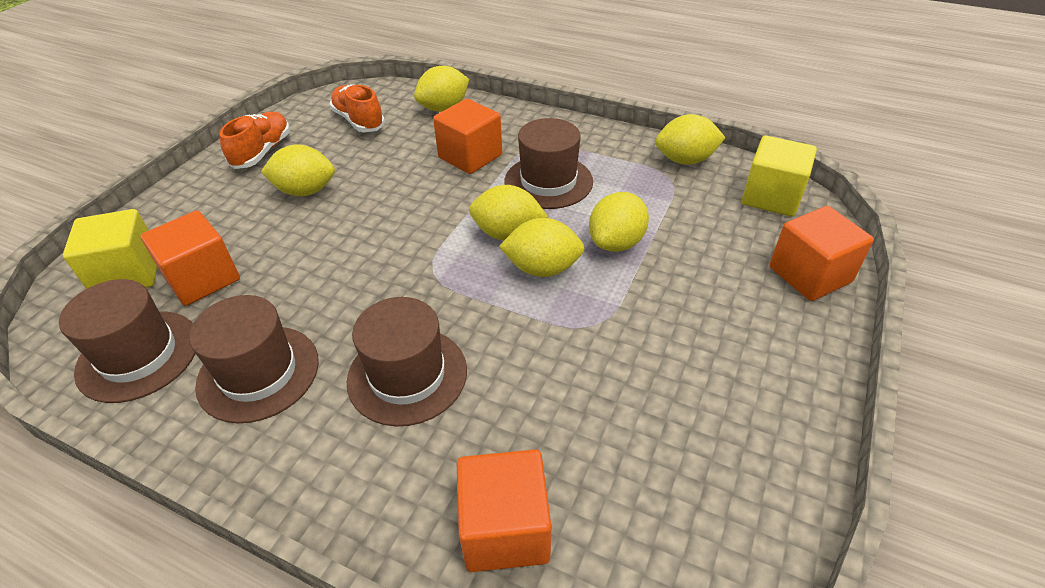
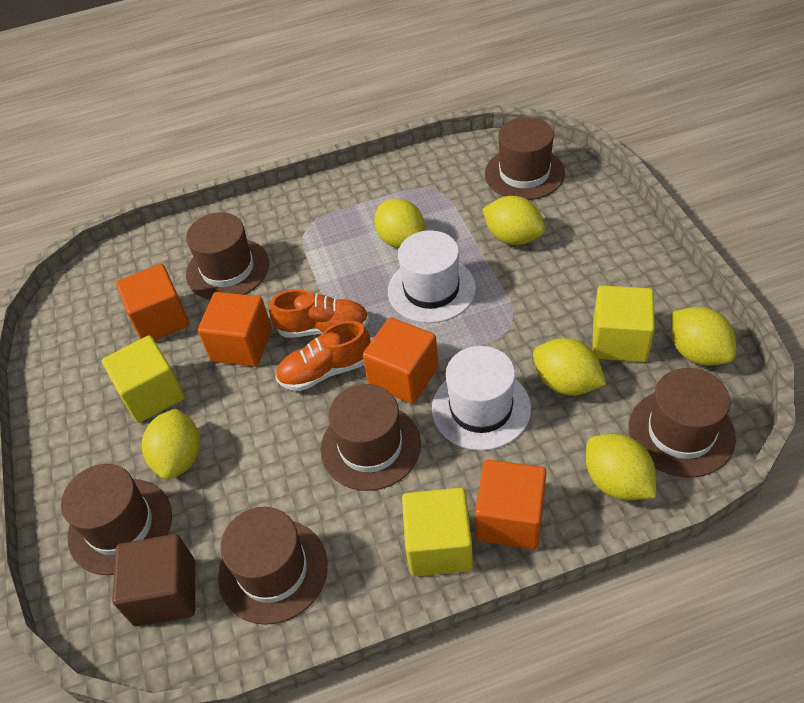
brown cube: 0 -> 1
brown hat: 4 -> 6
white hat: 0 -> 2
yellow cube: 2 -> 3

